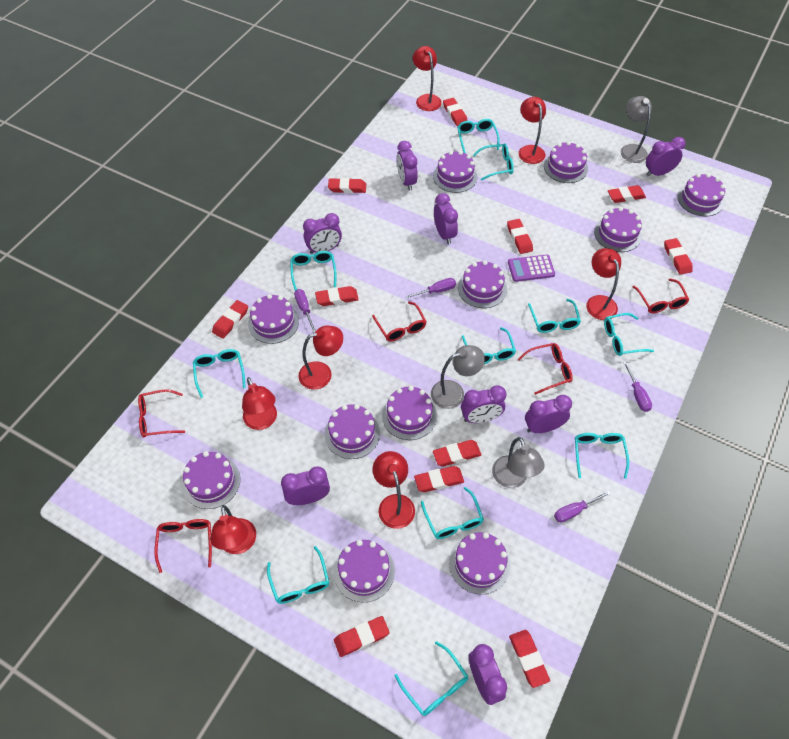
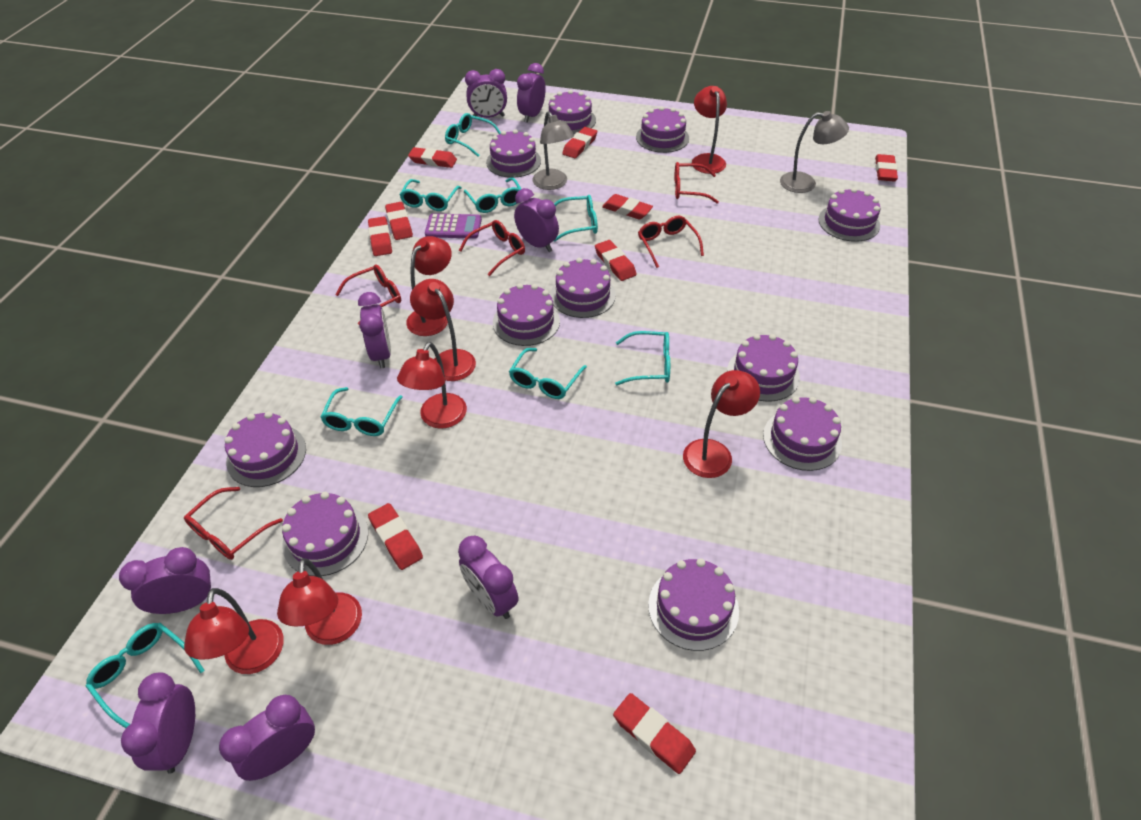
grey lamp: 3 -> 2
purple screwdriver: 4 -> 0
red eraser: 11 -> 9
turquoise glasses: 11 -> 8

